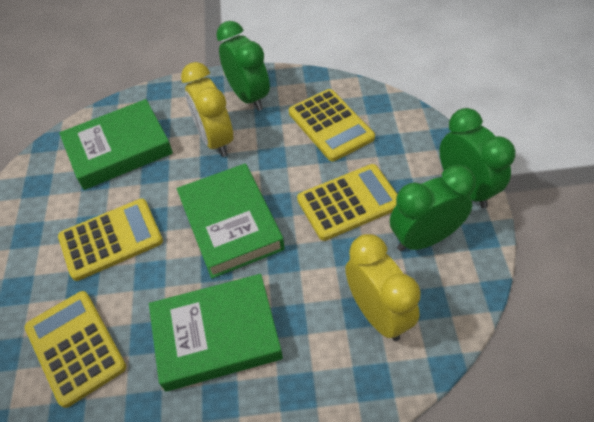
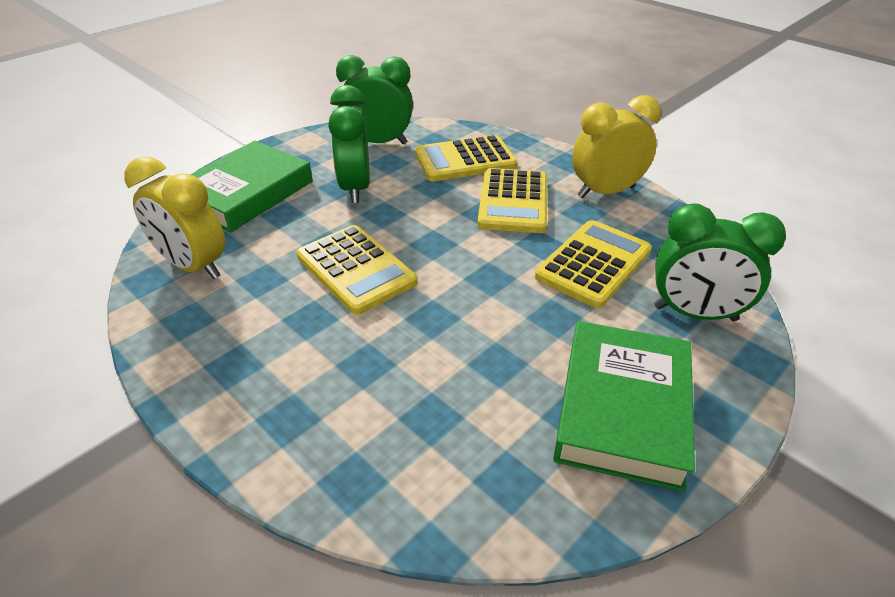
green book: 3 -> 2

